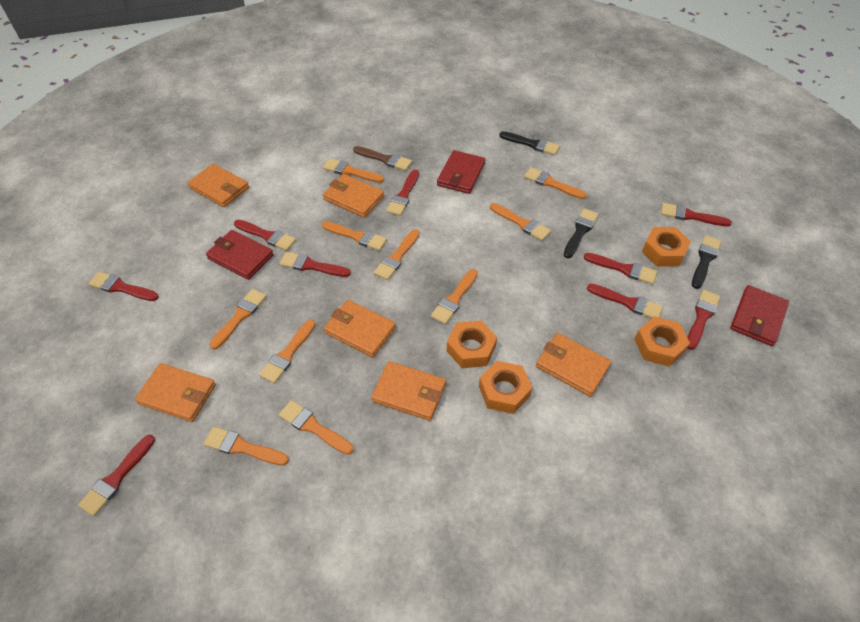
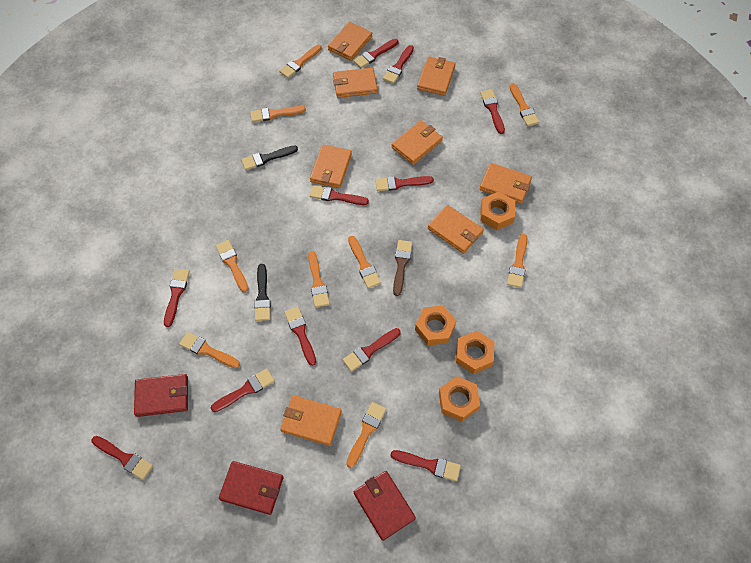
black brush: 3 -> 2
orange brush: 10 -> 9
orange wallet: 6 -> 8
red brush: 9 -> 11

